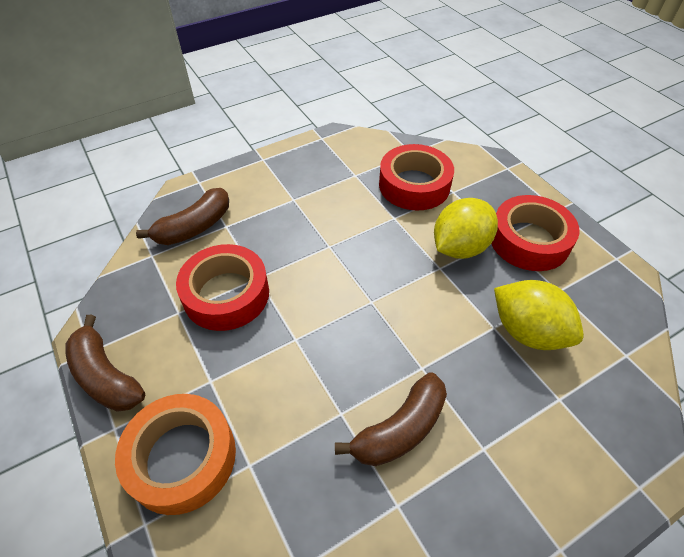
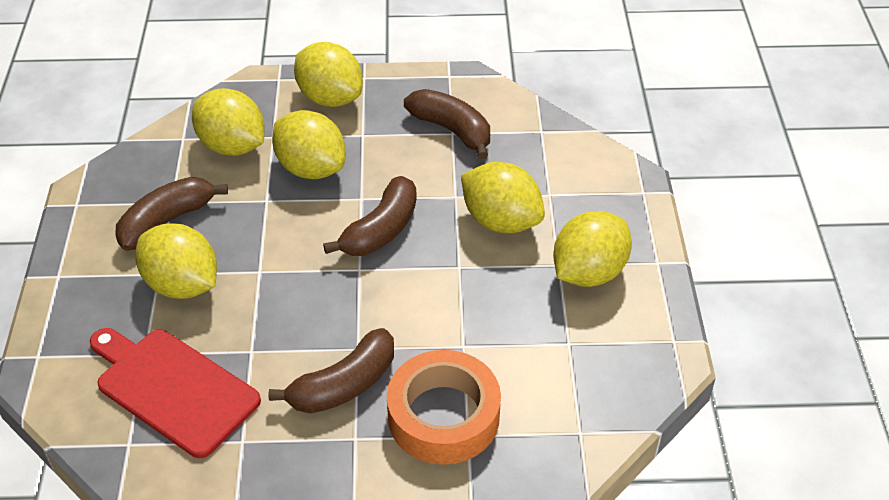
brown banana: 3 -> 4
red cutting board: 0 -> 1
red tape: 3 -> 0
yellow lemon: 2 -> 6

